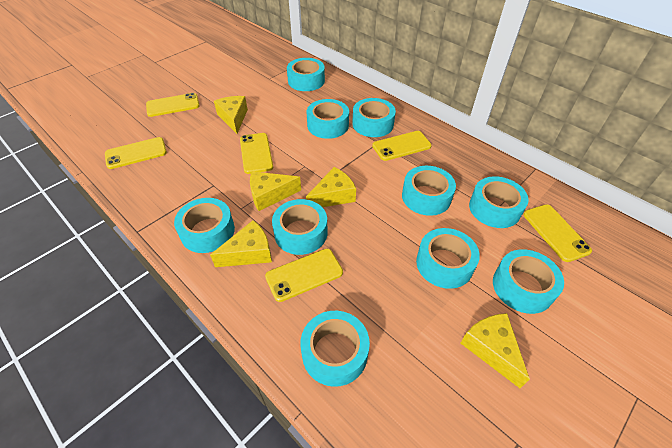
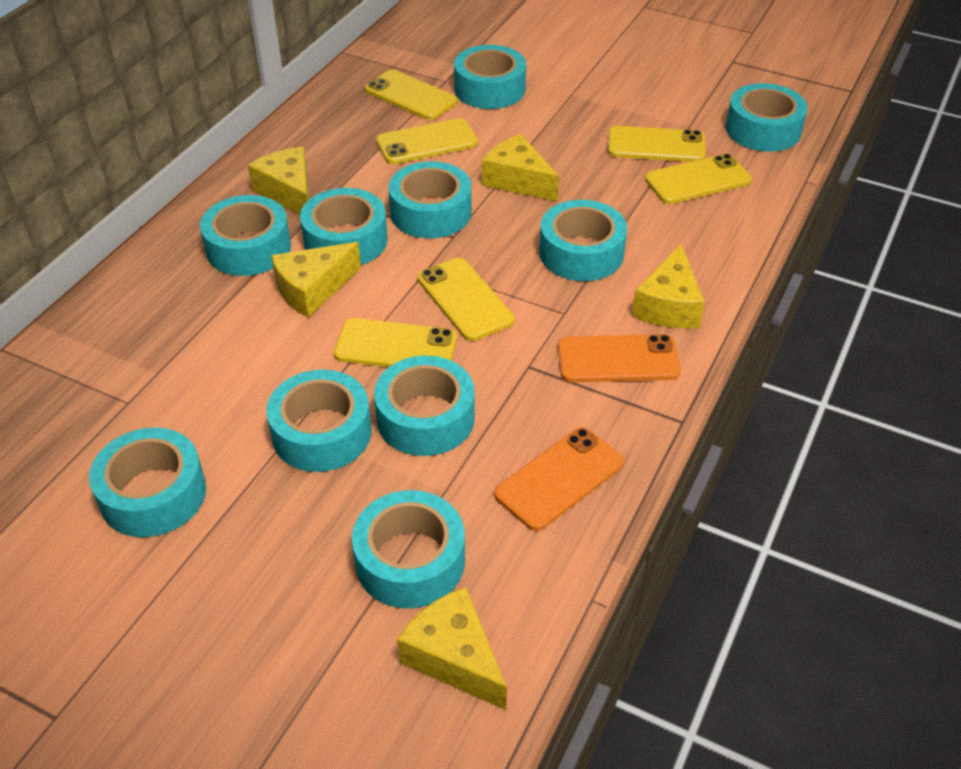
orange phone: 0 -> 2

